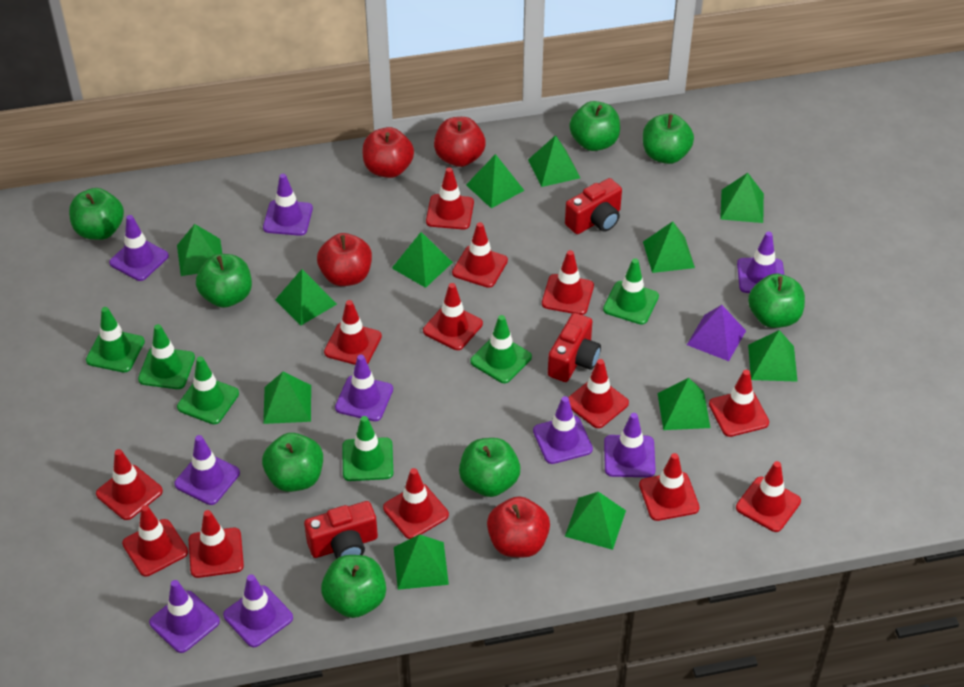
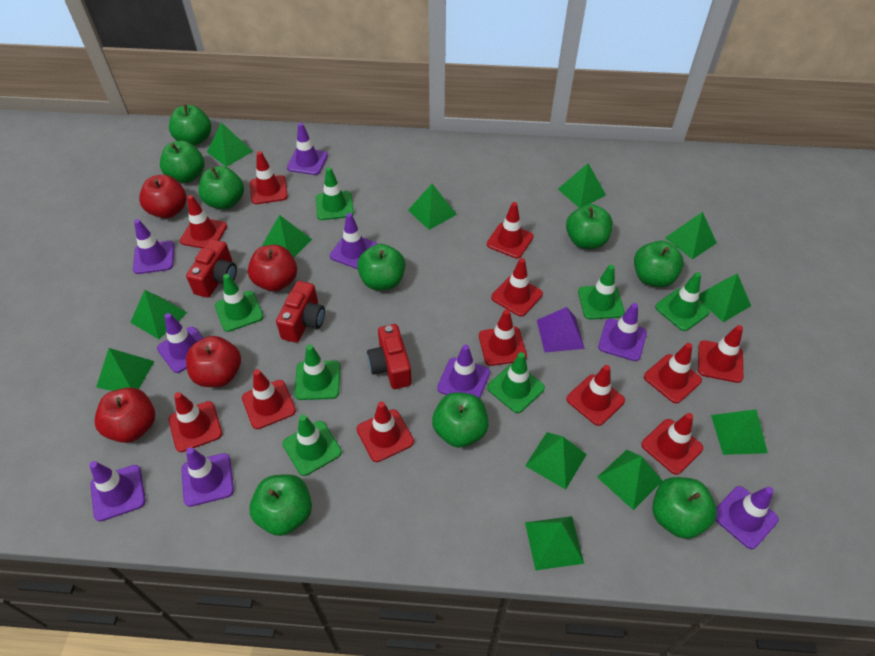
green apple: 8 -> 9
green traffic cone: 6 -> 7
red traffic cone: 13 -> 12

